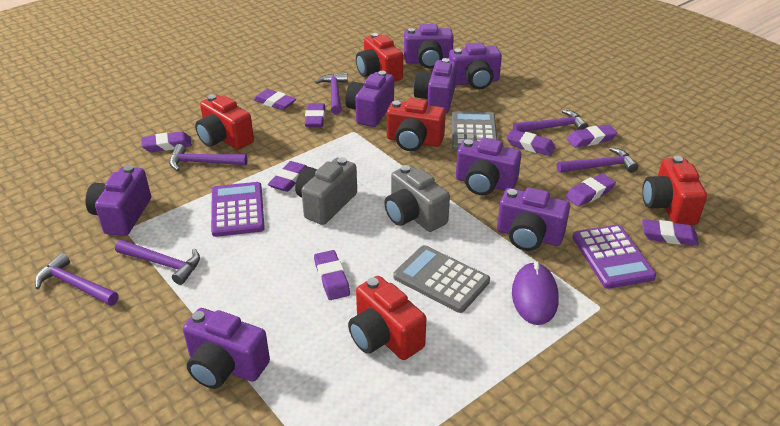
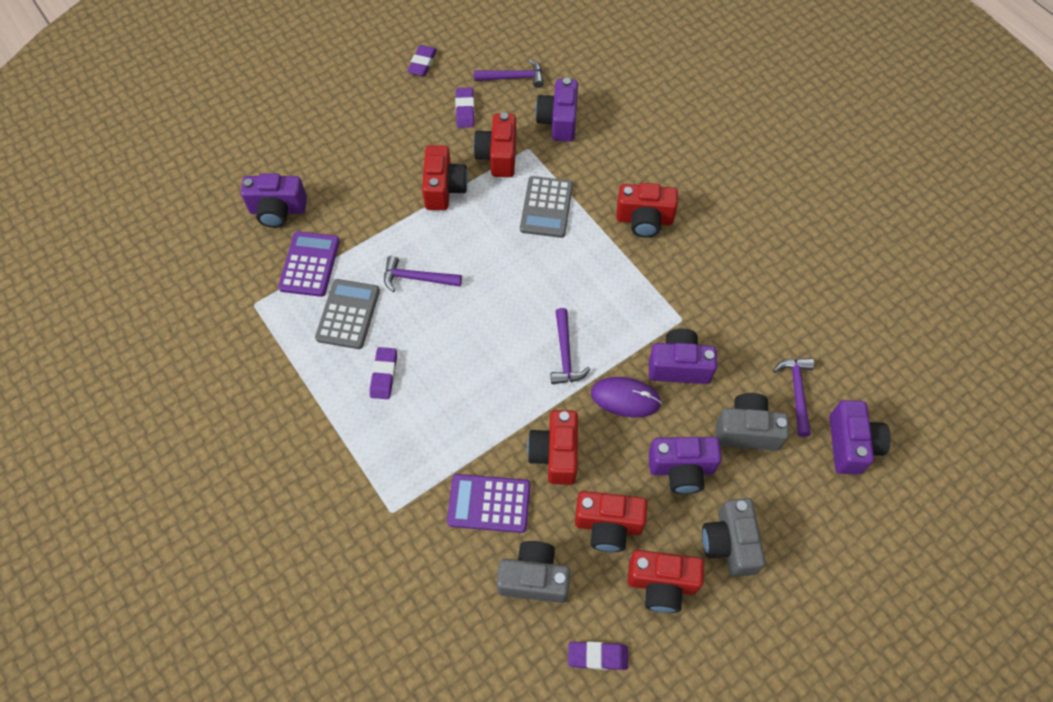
grey camera: 2 -> 3
purple camera: 8 -> 5
purple eraser: 9 -> 4
purple hammer: 6 -> 4
red camera: 5 -> 6

